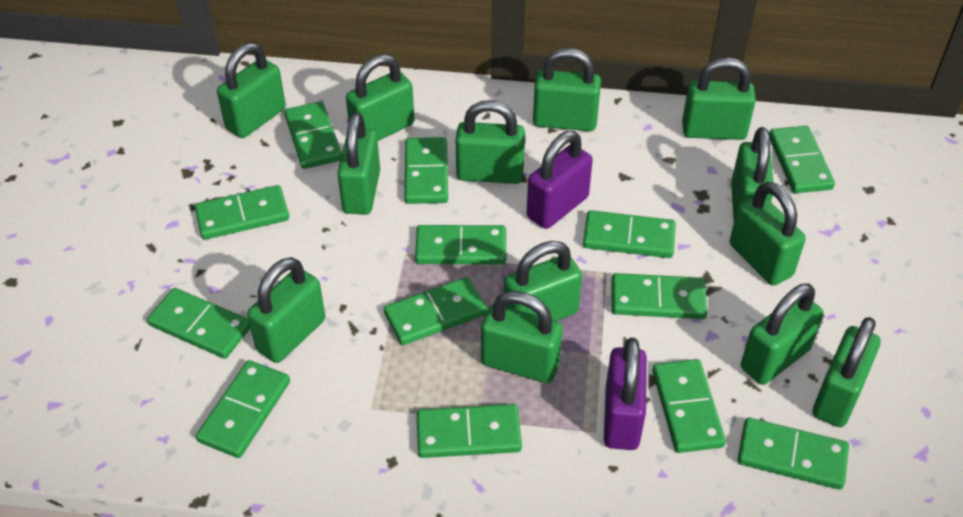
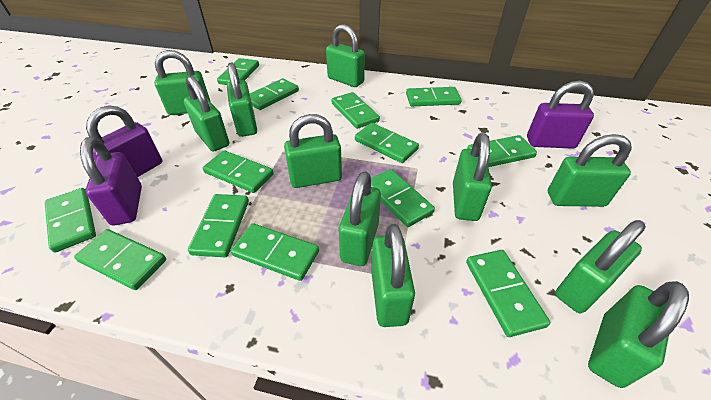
green padlock: 13 -> 11
purple padlock: 2 -> 3

